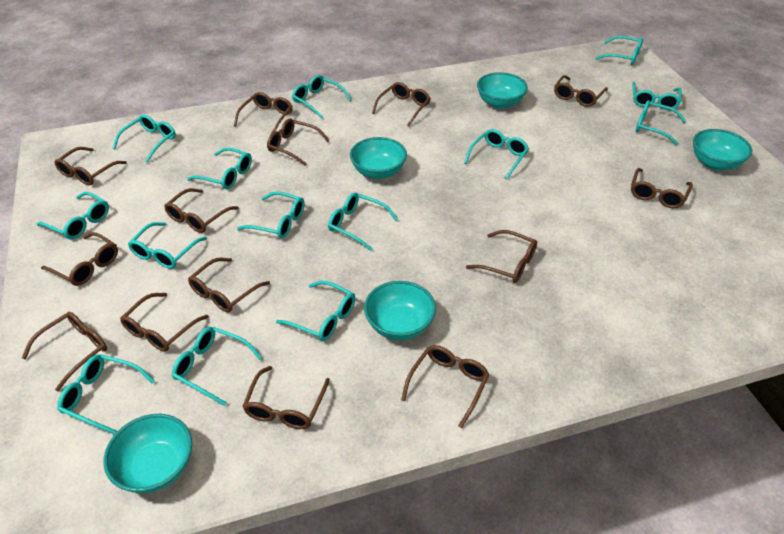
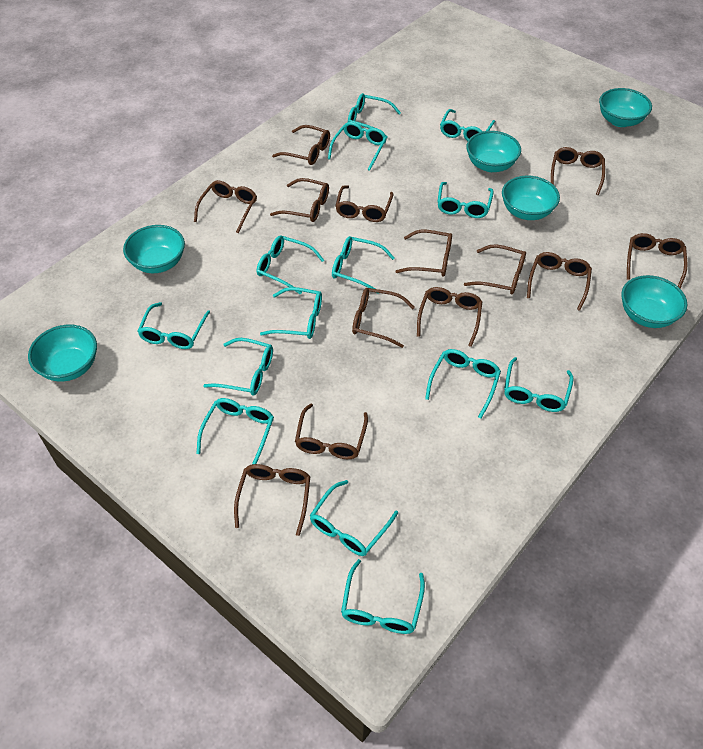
brown glasses: 14 -> 13
turquoise bowl: 5 -> 6

